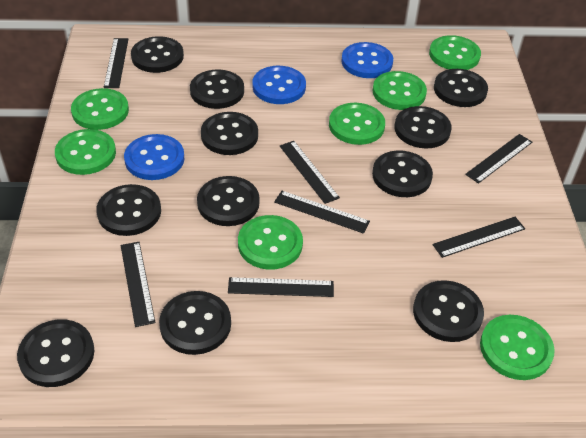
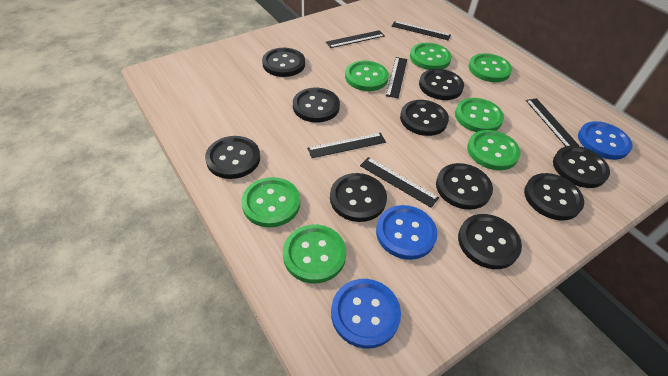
black button: 11 -> 10
black ruler: 7 -> 6

